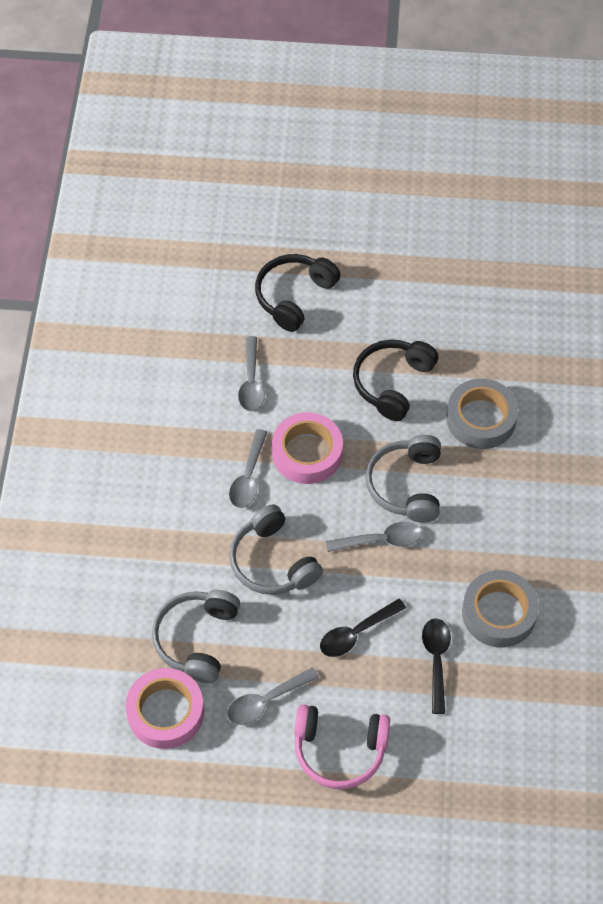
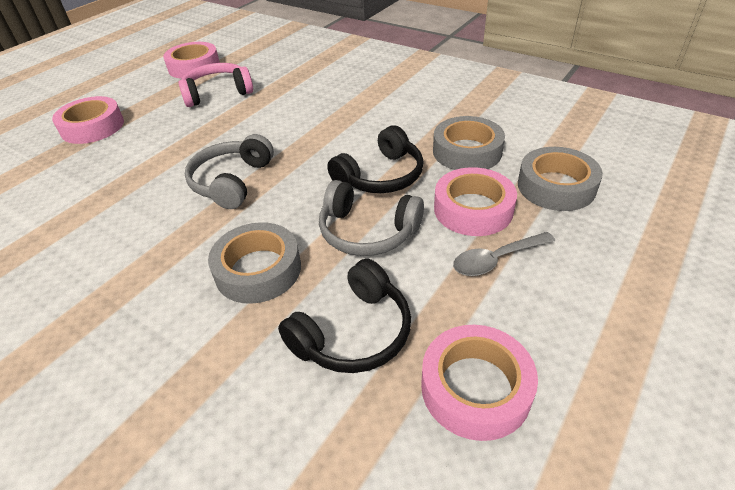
black spoon: 2 -> 0
grey headphones: 3 -> 2
grey spoon: 4 -> 1
grey tape: 2 -> 3
pink tape: 2 -> 4

